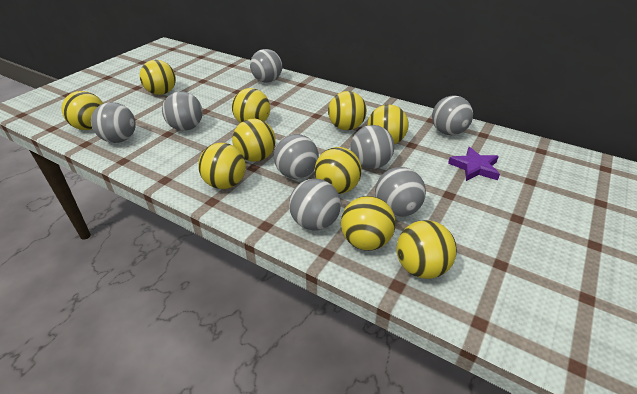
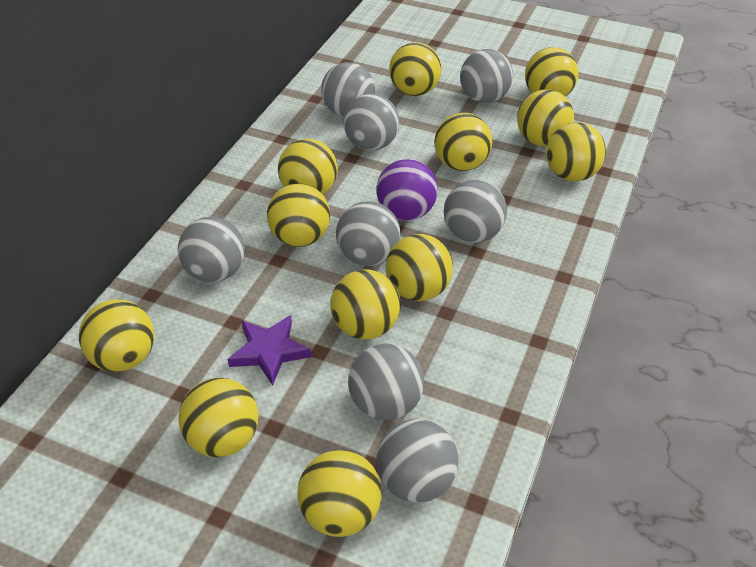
purple ball: 0 -> 1
yellow ball: 10 -> 12

